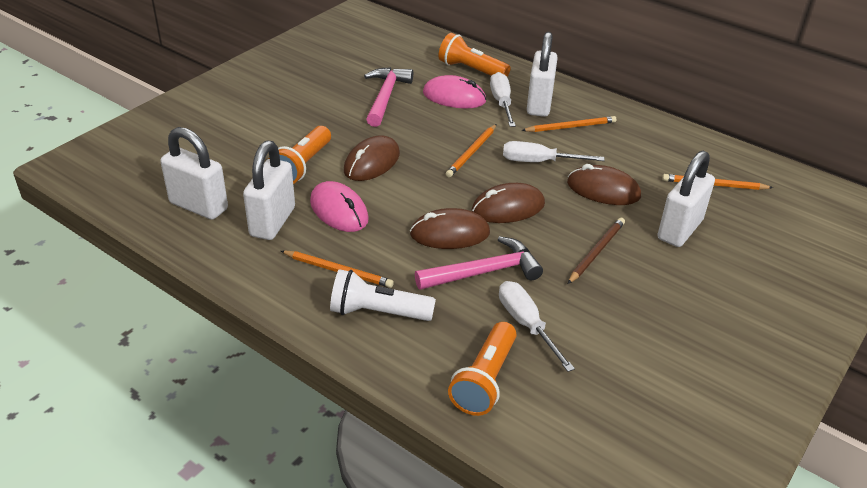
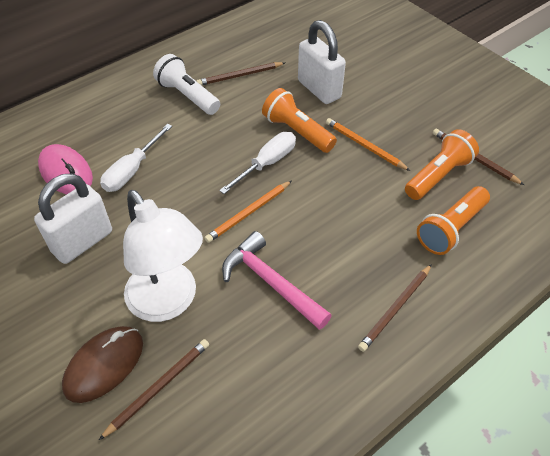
brown mouse: 4 -> 1
brown pencil: 1 -> 4
orange pencil: 4 -> 2
pink hammer: 2 -> 1
pink mouse: 2 -> 1
white lamp: 0 -> 1
white padlock: 4 -> 2
white screwdriver: 3 -> 2

